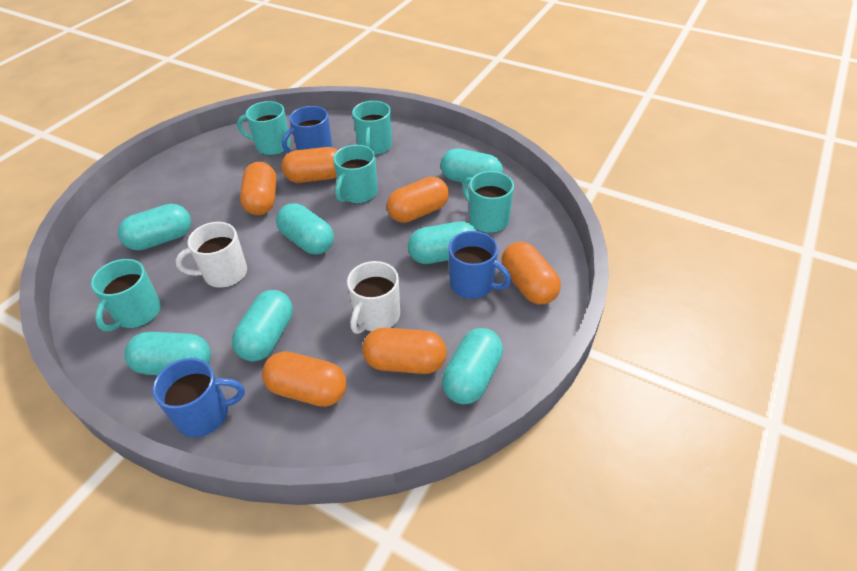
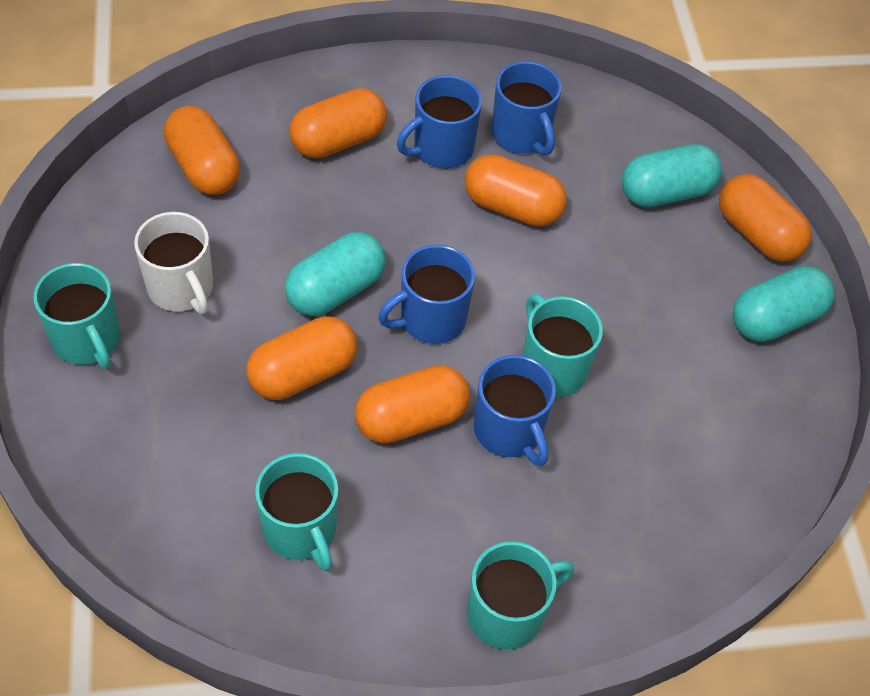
blue mug: 3 -> 4
turquoise capsule: 7 -> 3
turquoise mug: 5 -> 4
white mug: 2 -> 1

